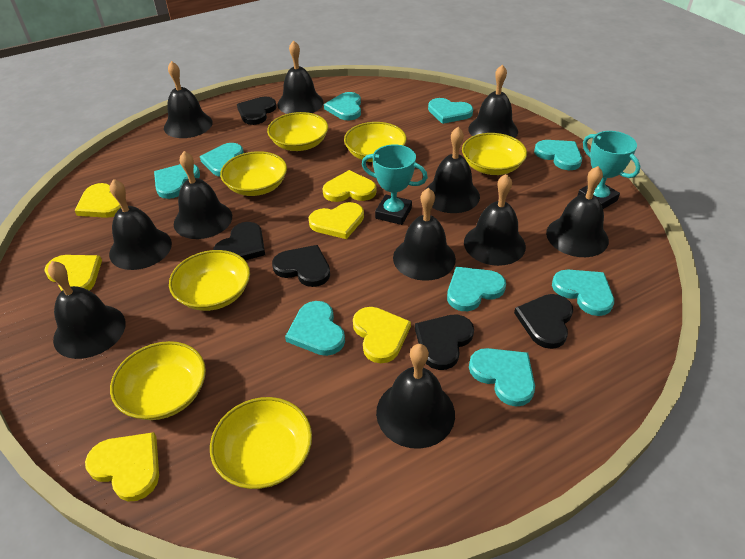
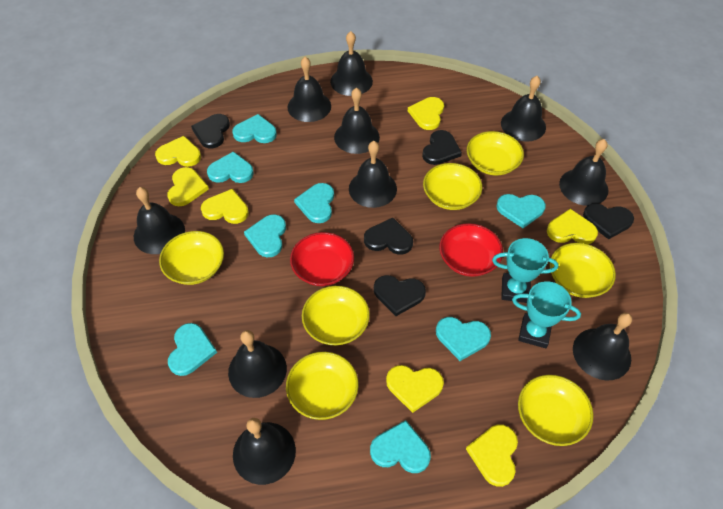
black bell: 11 -> 10
red bowl: 0 -> 2
turquoise heart: 9 -> 8
yellow heart: 6 -> 7

